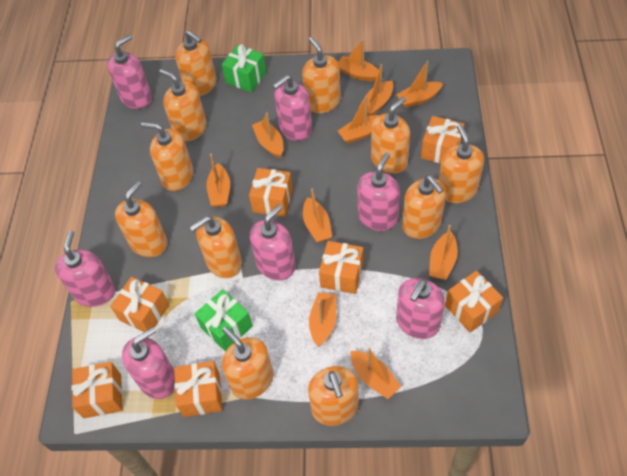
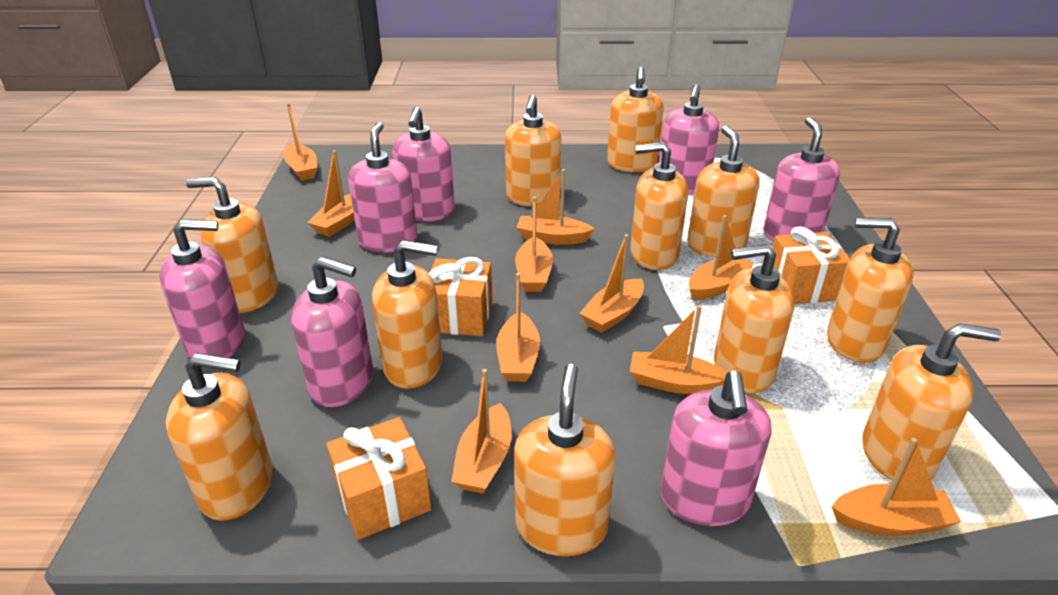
green gift: 2 -> 0
orange gift: 7 -> 3

